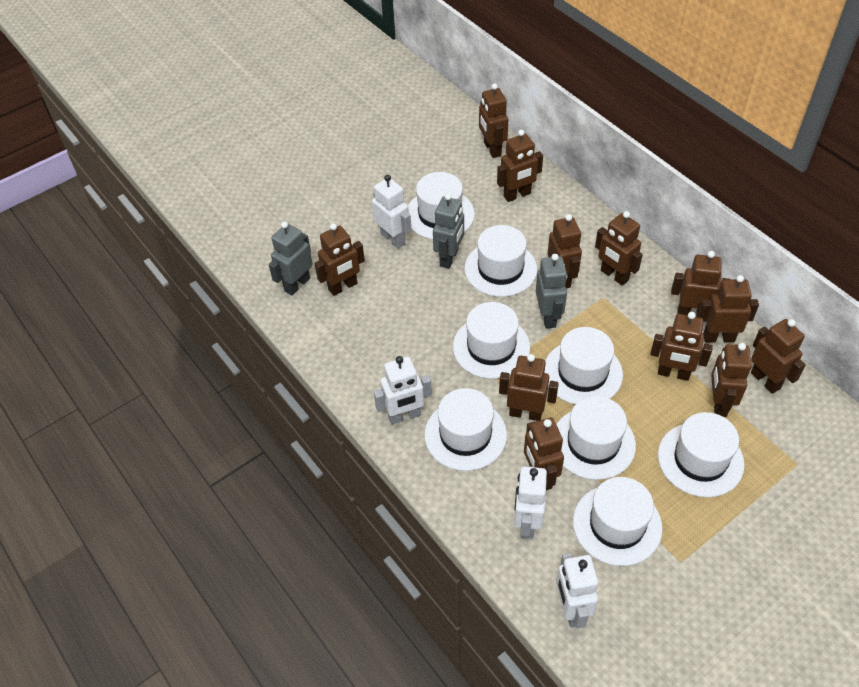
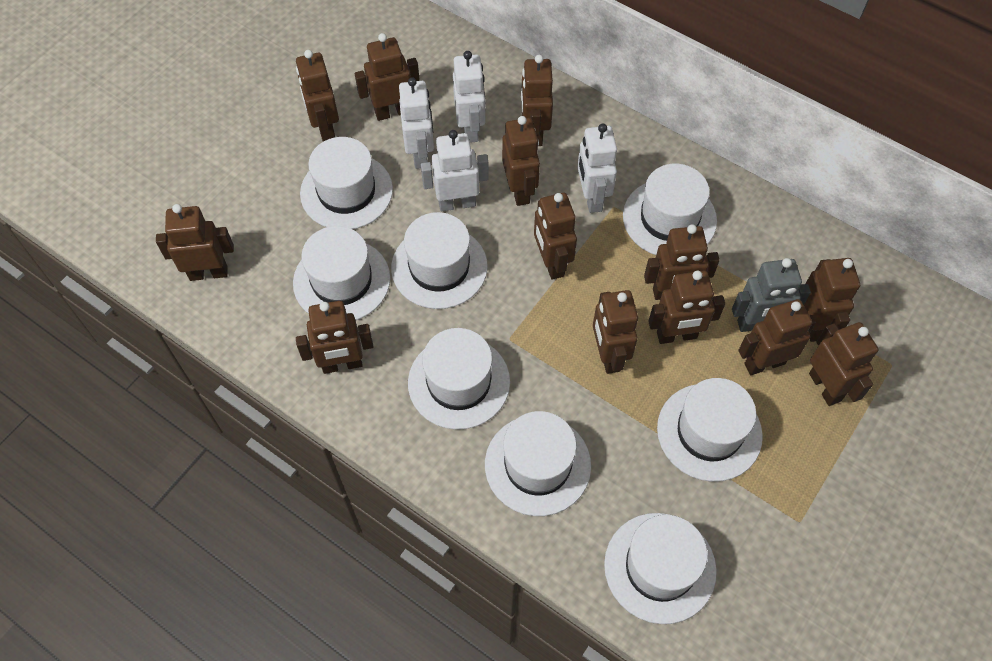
brown robot: 12 -> 13
grey robot: 3 -> 1

